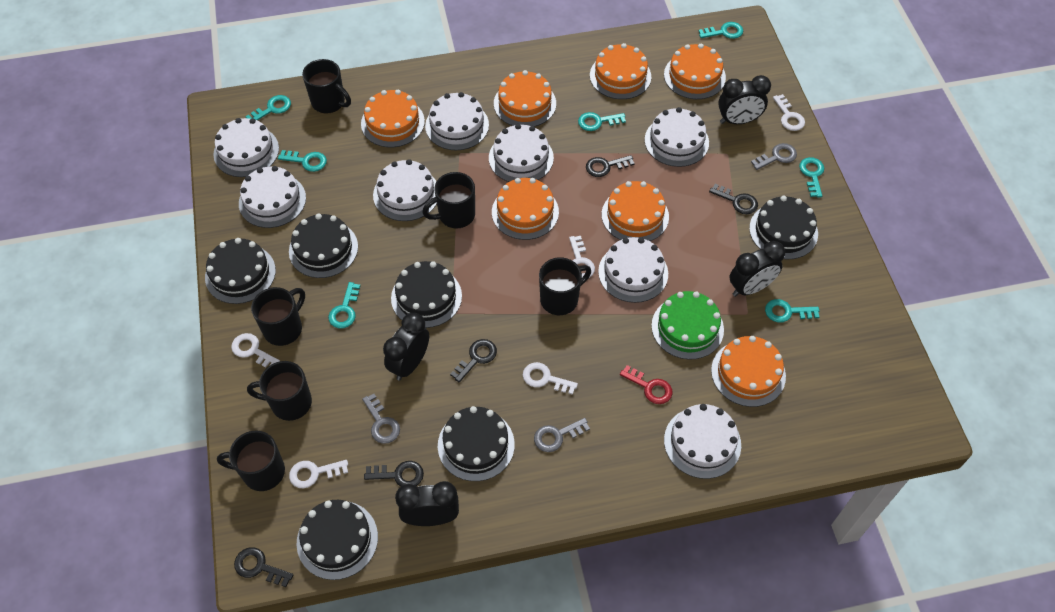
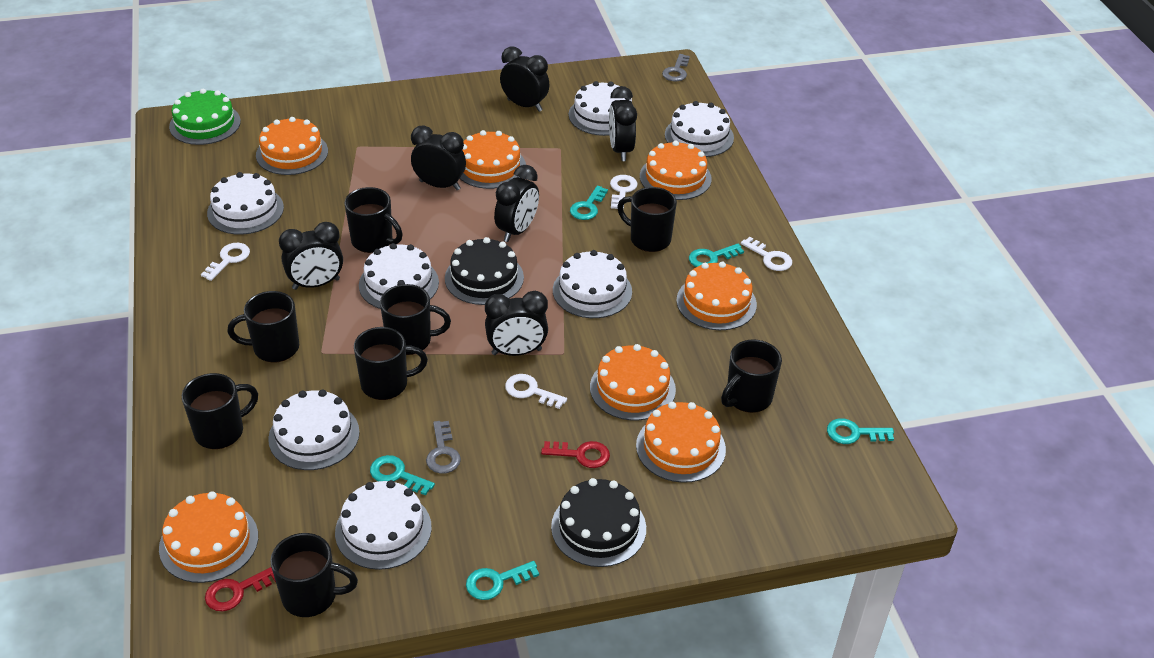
black cake: 6 -> 2
black clock: 4 -> 6
black key: 5 -> 0
black mug: 6 -> 8
grey key: 3 -> 2
red key: 1 -> 2
turquoise key: 7 -> 5
white cake: 8 -> 7
white key: 5 -> 4

